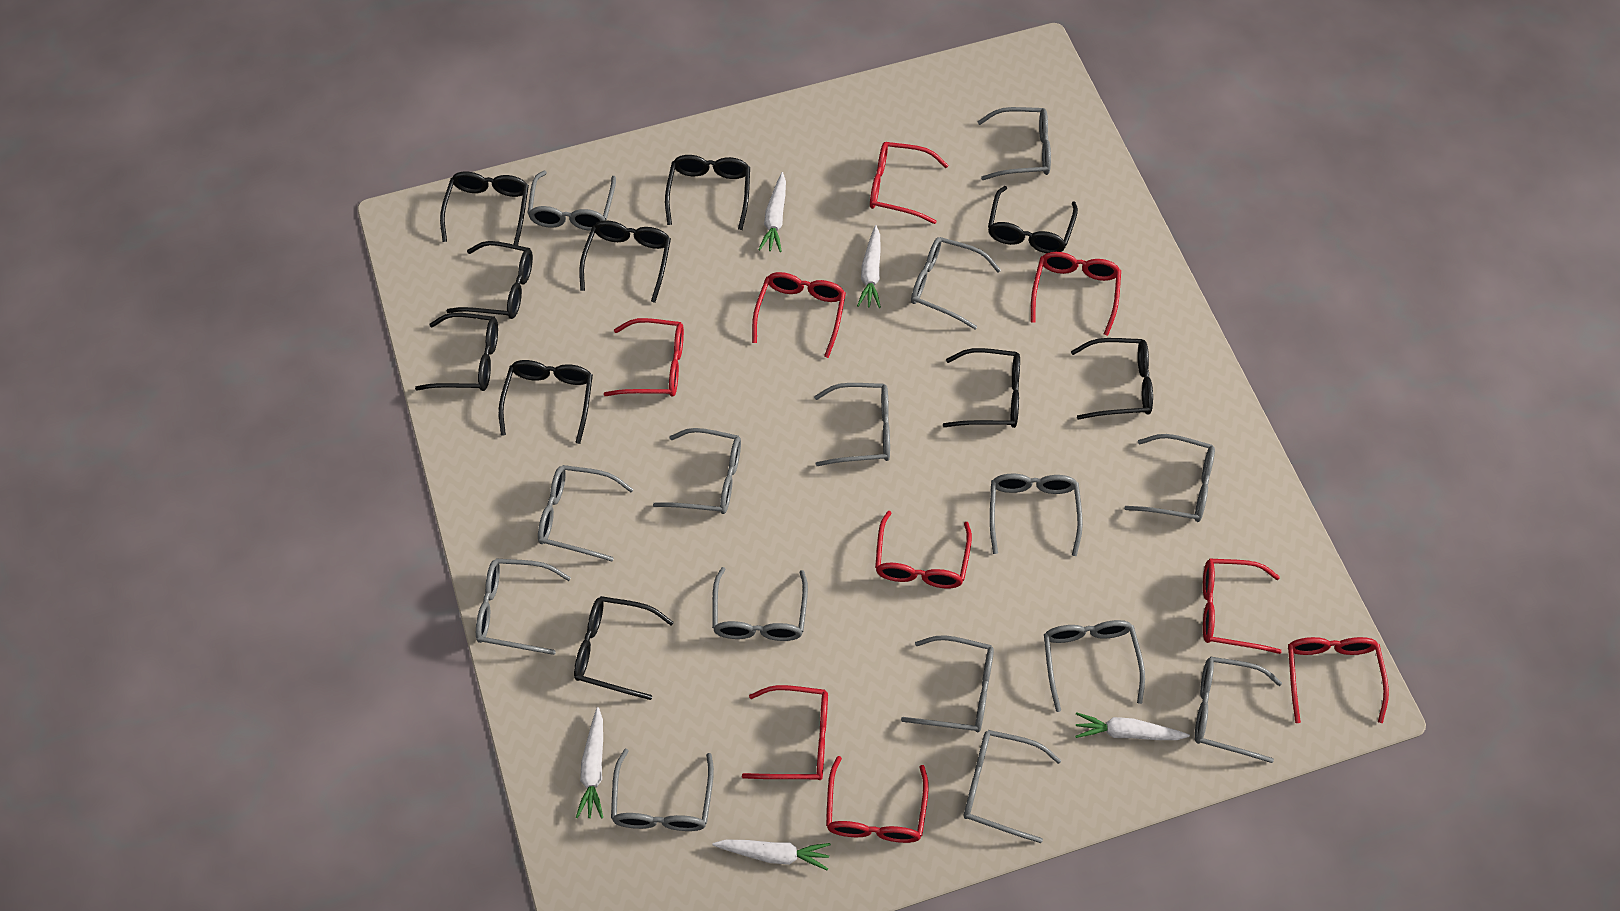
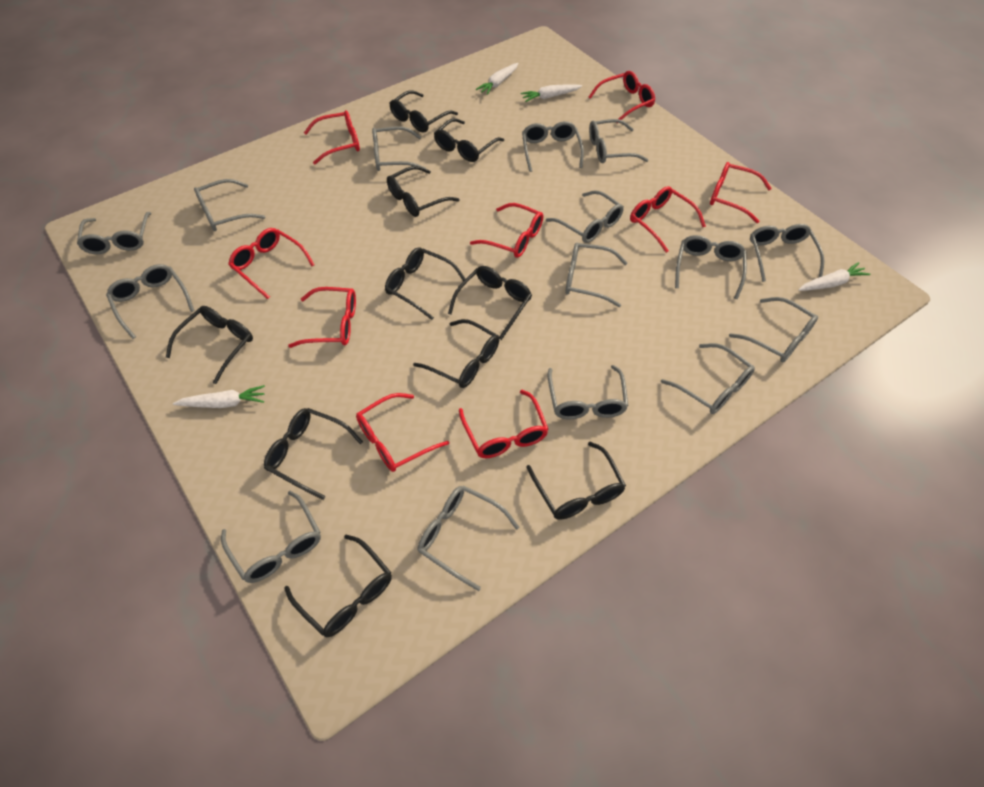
white carrot: 5 -> 4

